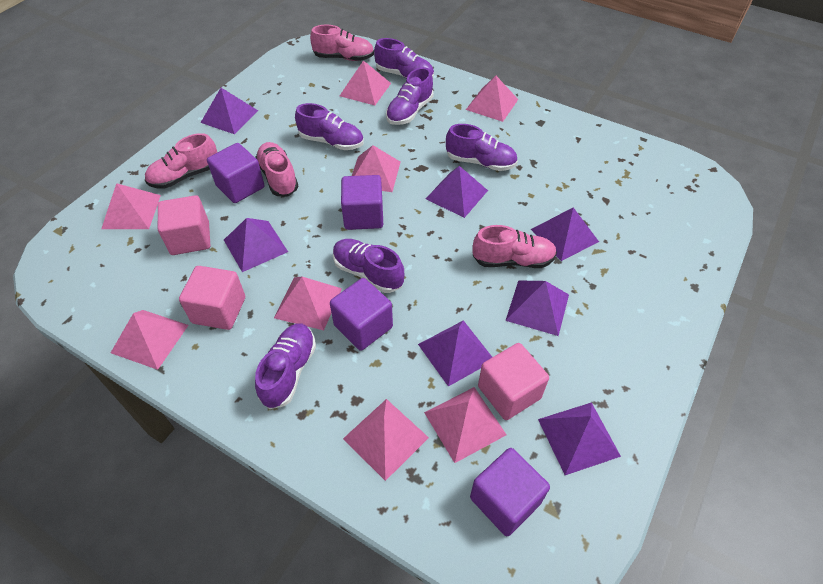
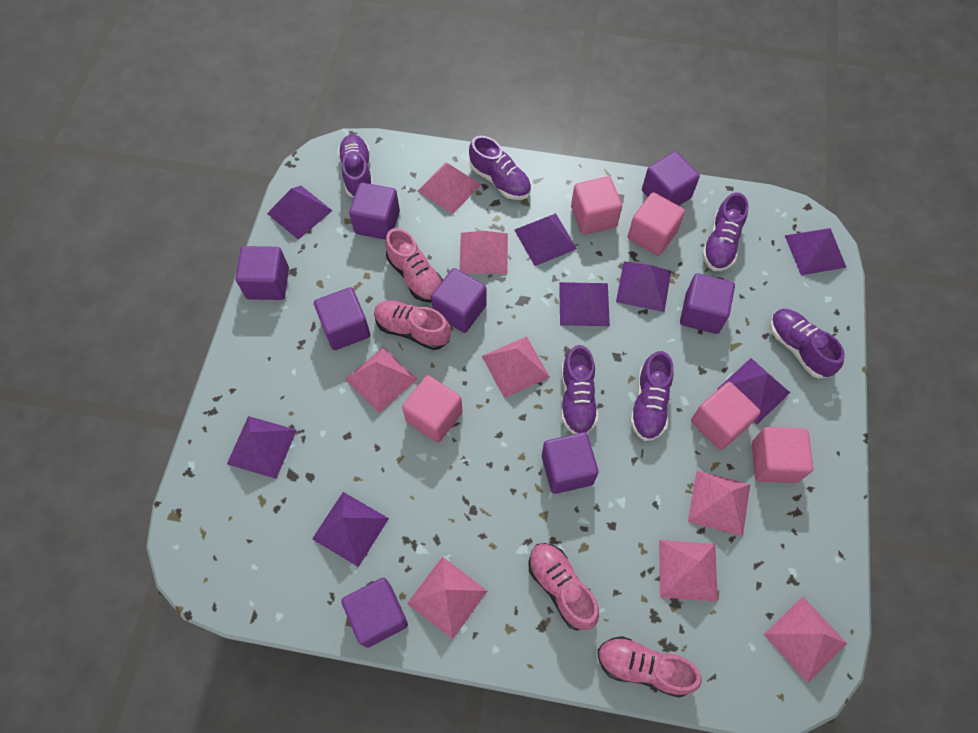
pink cube: 3 -> 5
purple cube: 4 -> 8
purple pyramid: 7 -> 8

